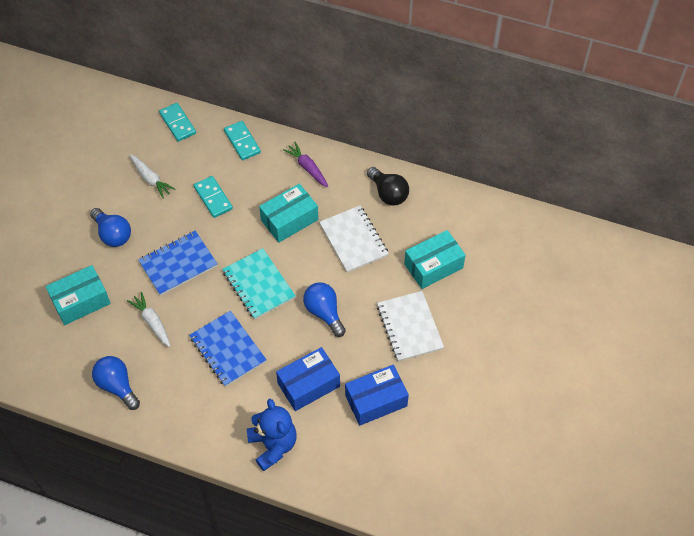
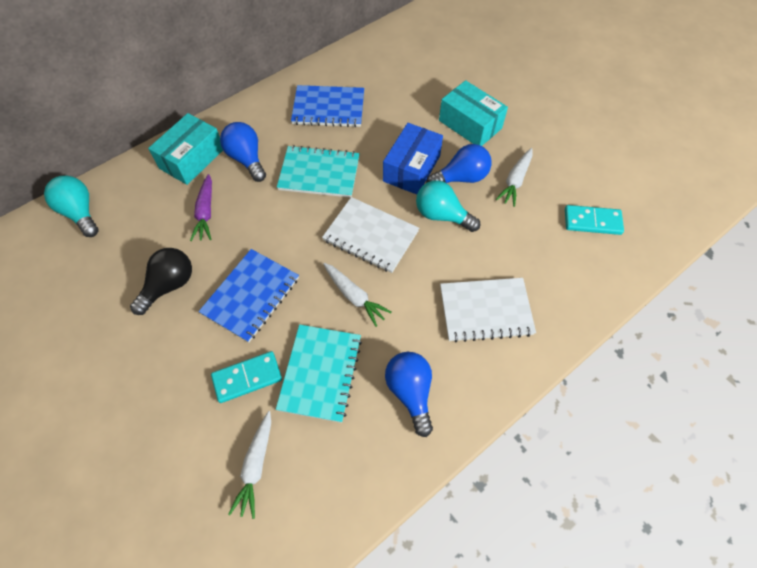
blue box: 2 -> 1
blue teddy bear: 1 -> 0
turquoise box: 3 -> 2
turquoise domino: 3 -> 2
turquoise light bulb: 0 -> 2
turquoise notebook: 1 -> 2
white carrot: 2 -> 3

